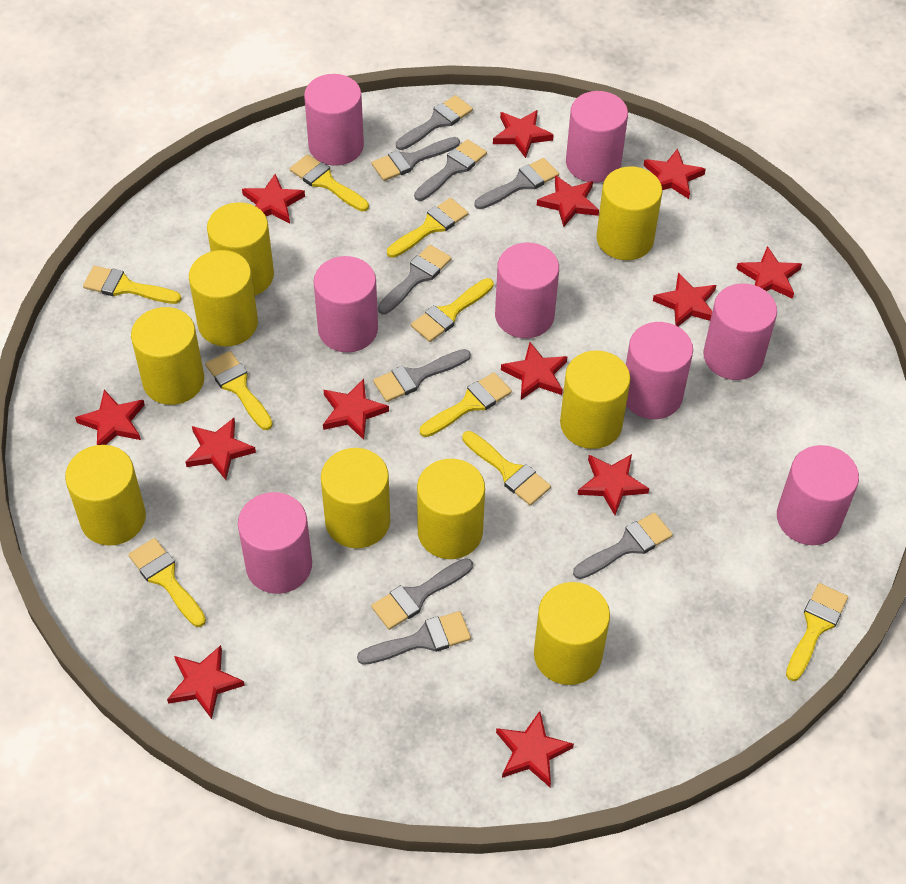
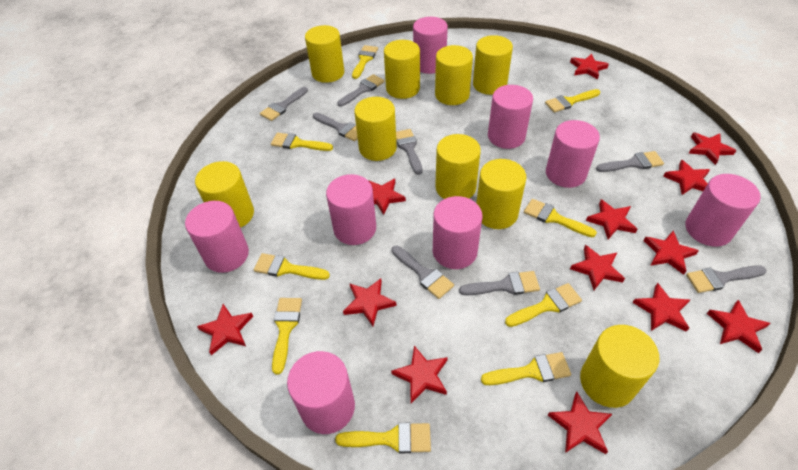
grey brush: 9 -> 8

